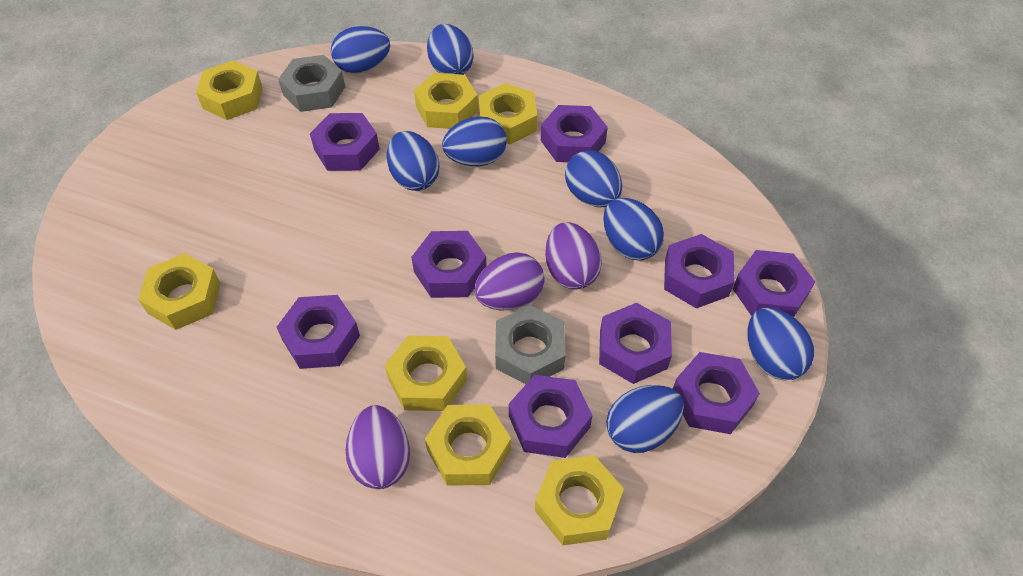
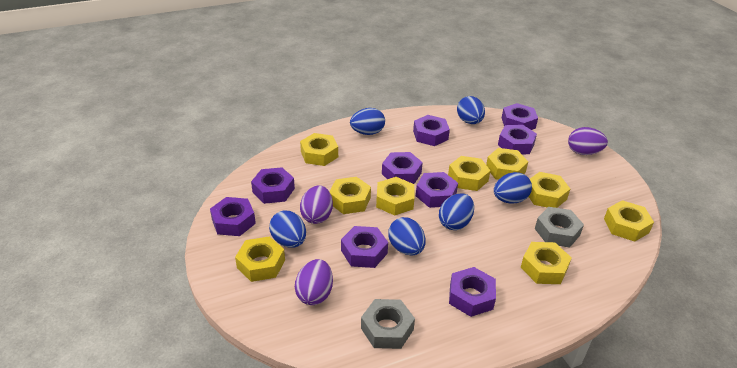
blue egg: 8 -> 6
yellow nut: 7 -> 9

